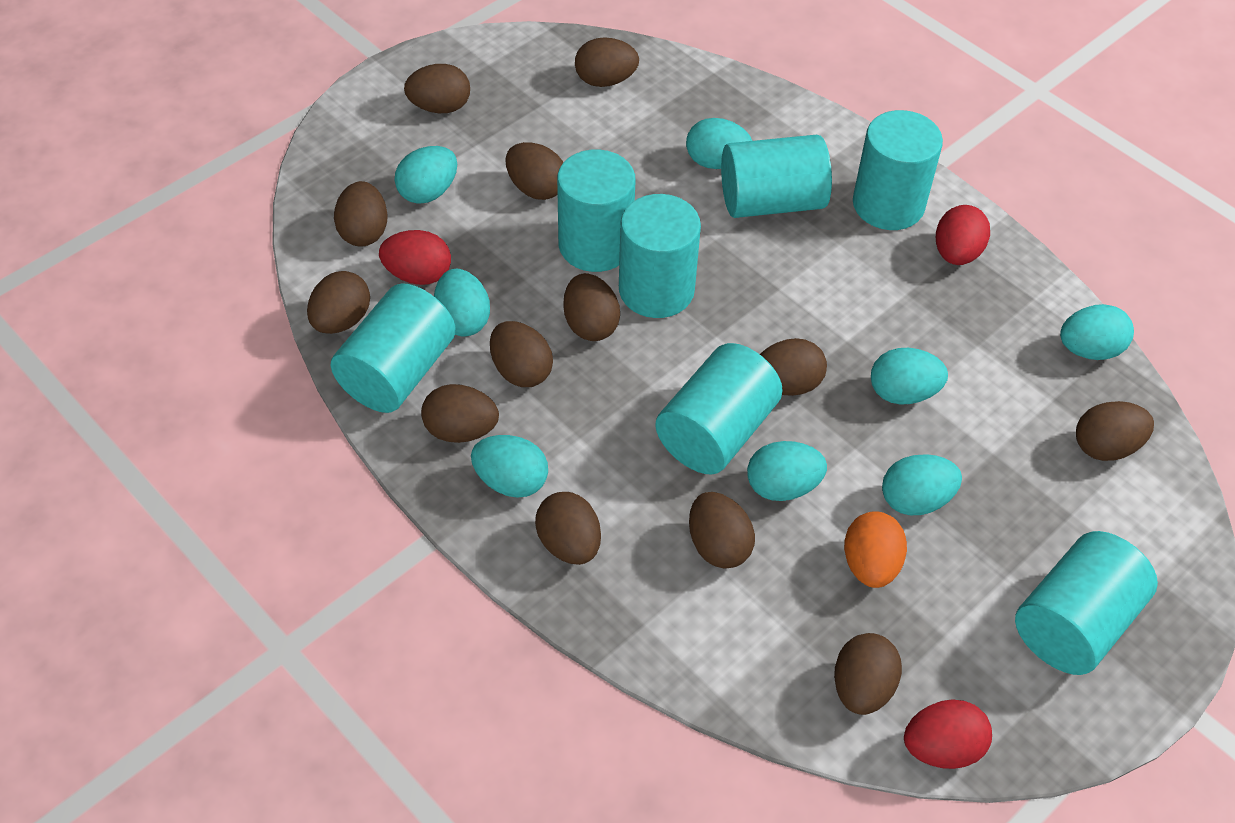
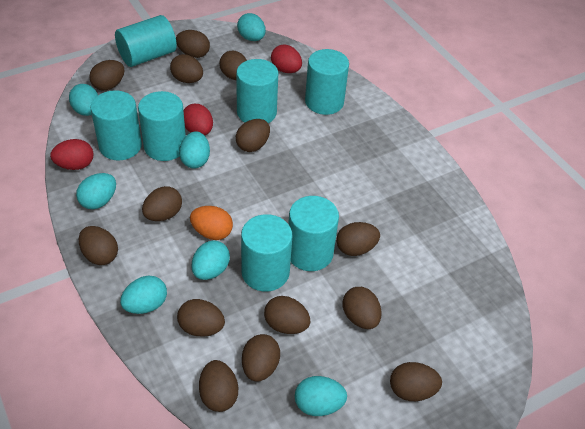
brown egg: 13 -> 14
turquoise egg: 8 -> 7

